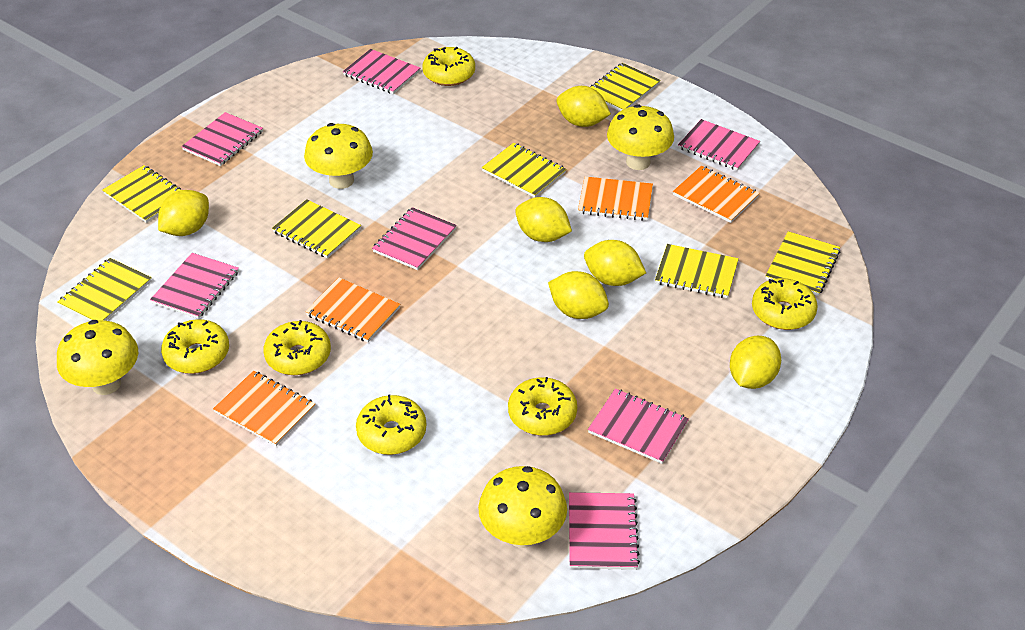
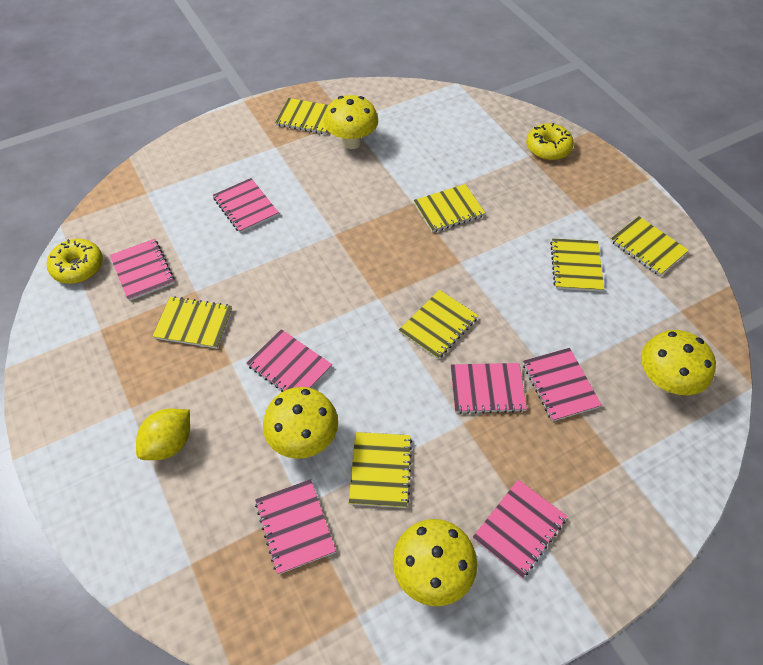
orange notebook: 4 -> 0
yellow donut: 6 -> 2
yellow lemon: 6 -> 1

